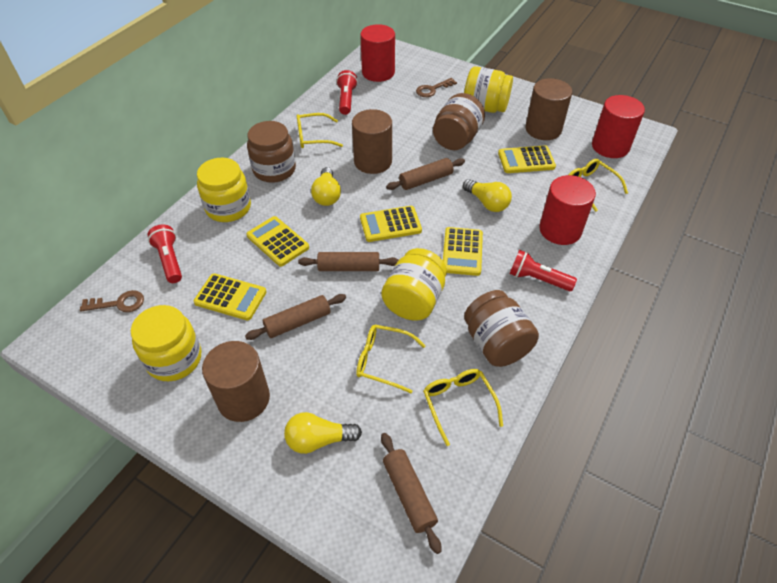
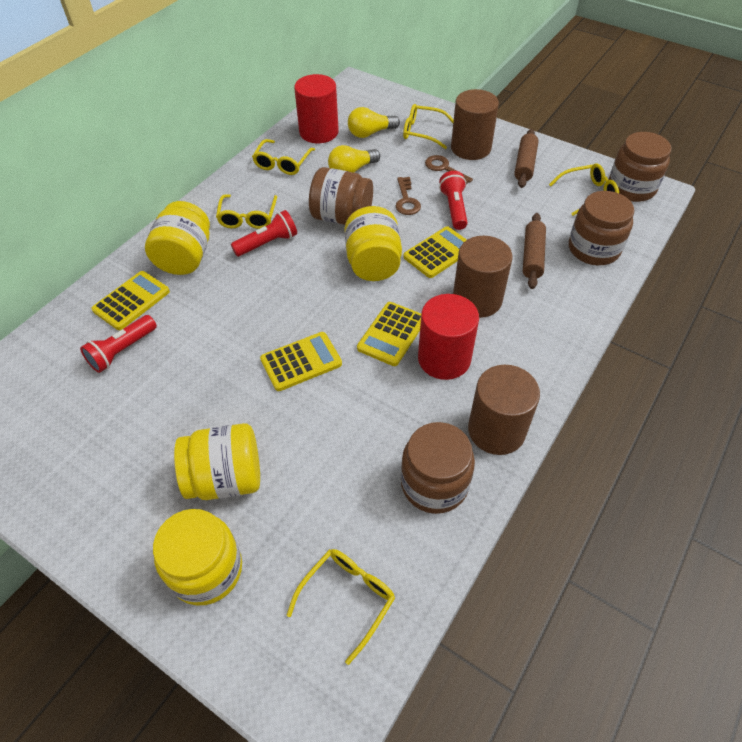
brown jar: 3 -> 4
brown rolling pin: 4 -> 2
red cylinder: 3 -> 2
yellow calculator: 5 -> 4
yellow glasses: 4 -> 5
yellow light bulb: 3 -> 2

